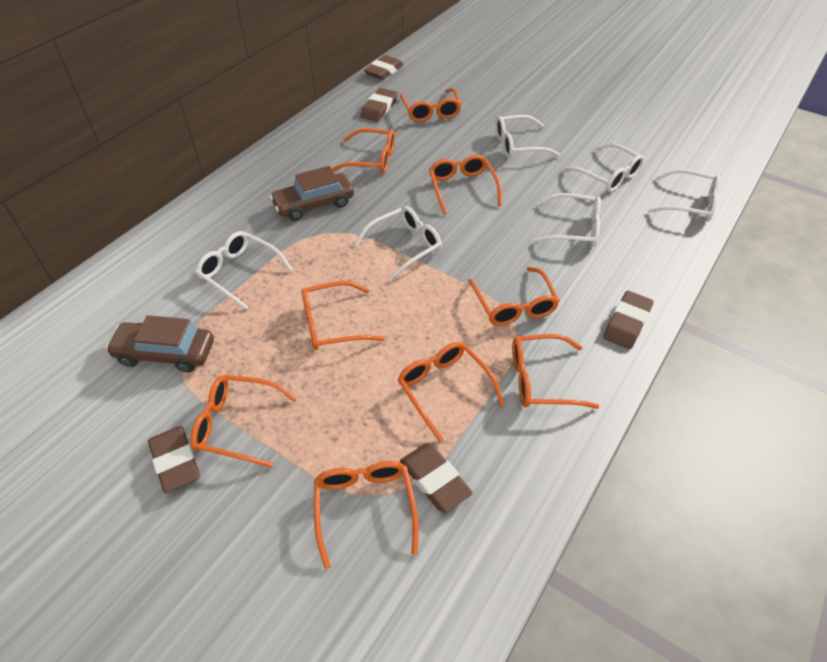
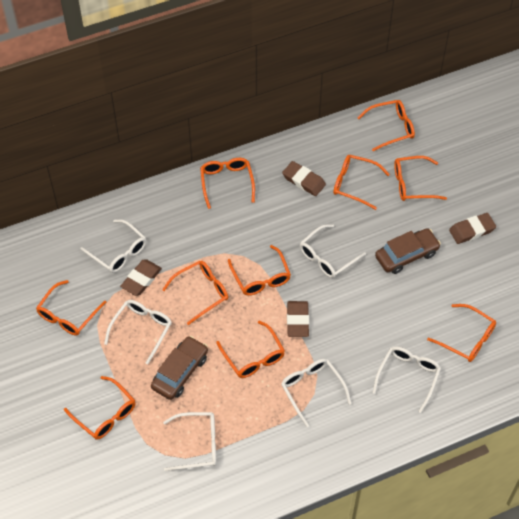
brown eraser: 5 -> 4
orange glasses: 9 -> 10

